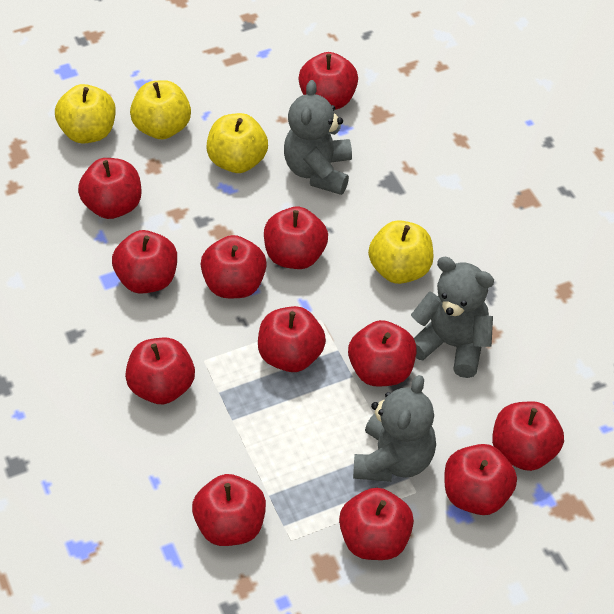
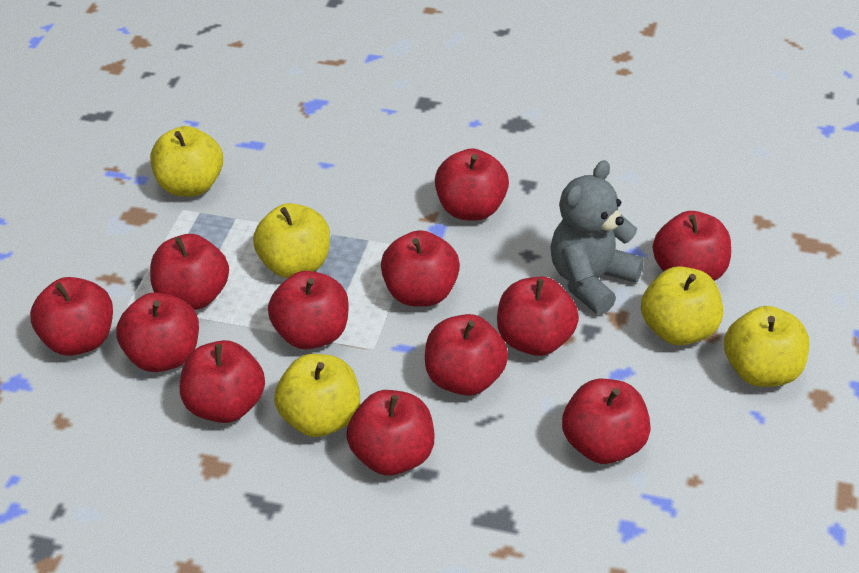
grey teddy bear: 3 -> 1
yellow apple: 4 -> 5

